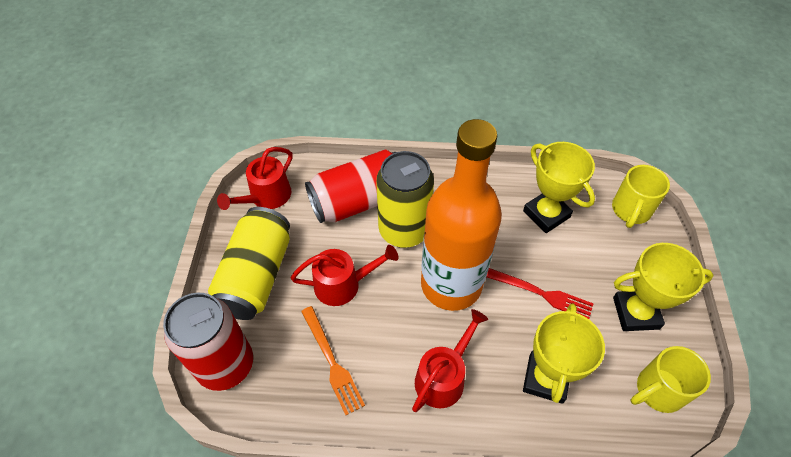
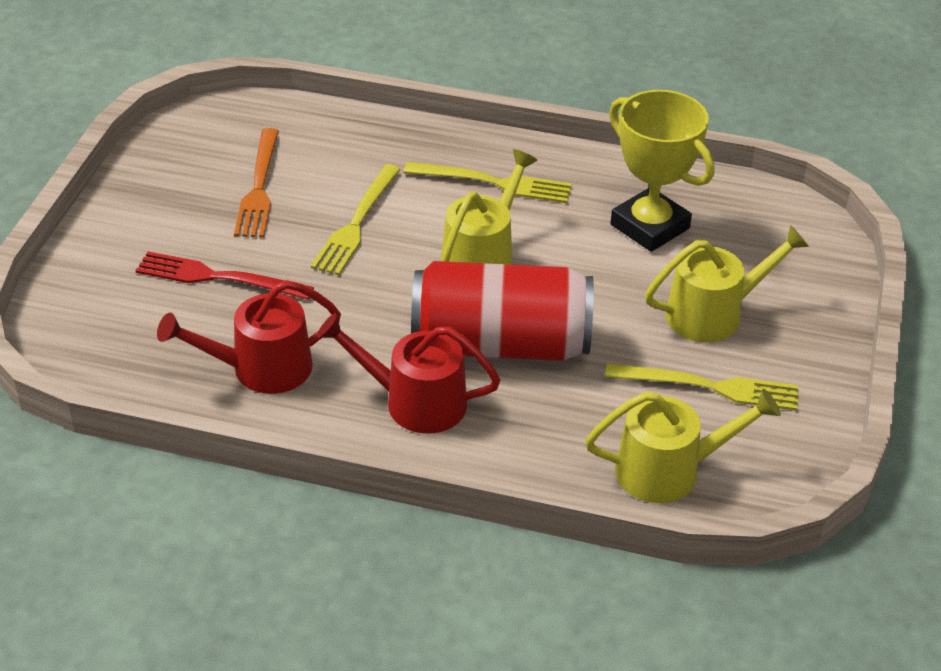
orange bottle: 1 -> 0
red can: 2 -> 1
red watering can: 3 -> 2
yellow can: 2 -> 0
yellow fork: 0 -> 3
yellow mug: 2 -> 0
yellow trophy: 3 -> 1
yellow watering can: 0 -> 3

